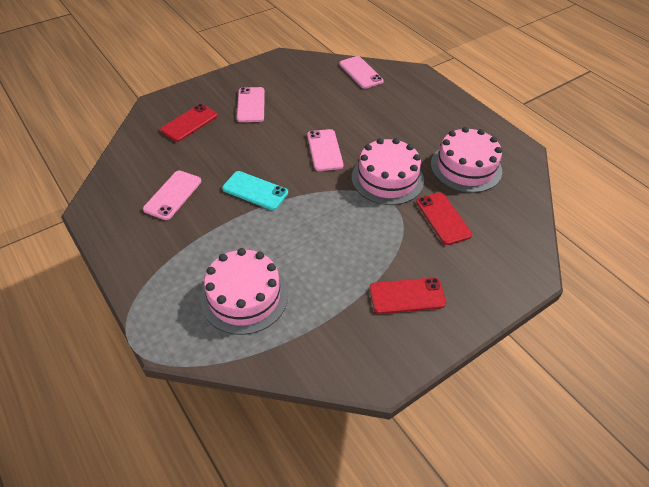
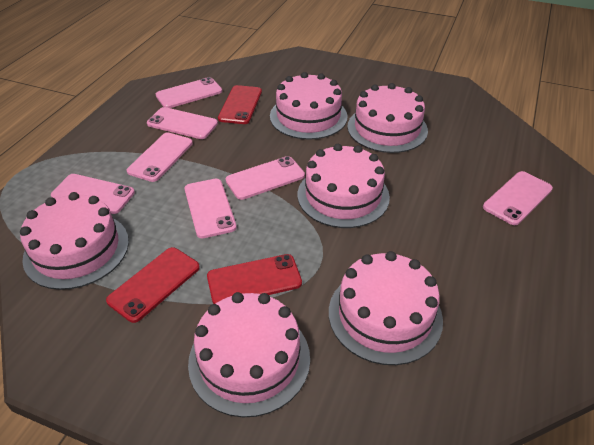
pink cake: 3 -> 6
pink phone: 4 -> 7
turquoise phone: 1 -> 0

